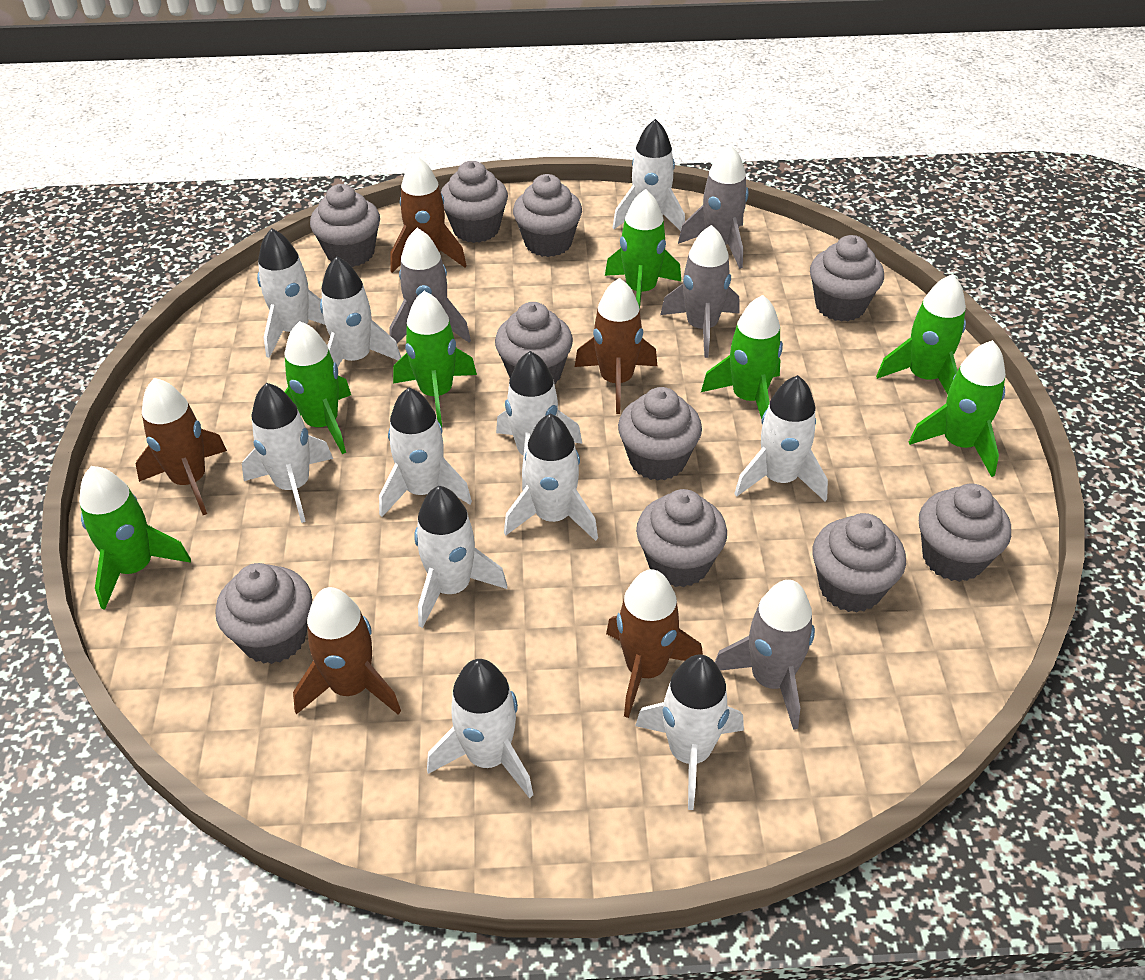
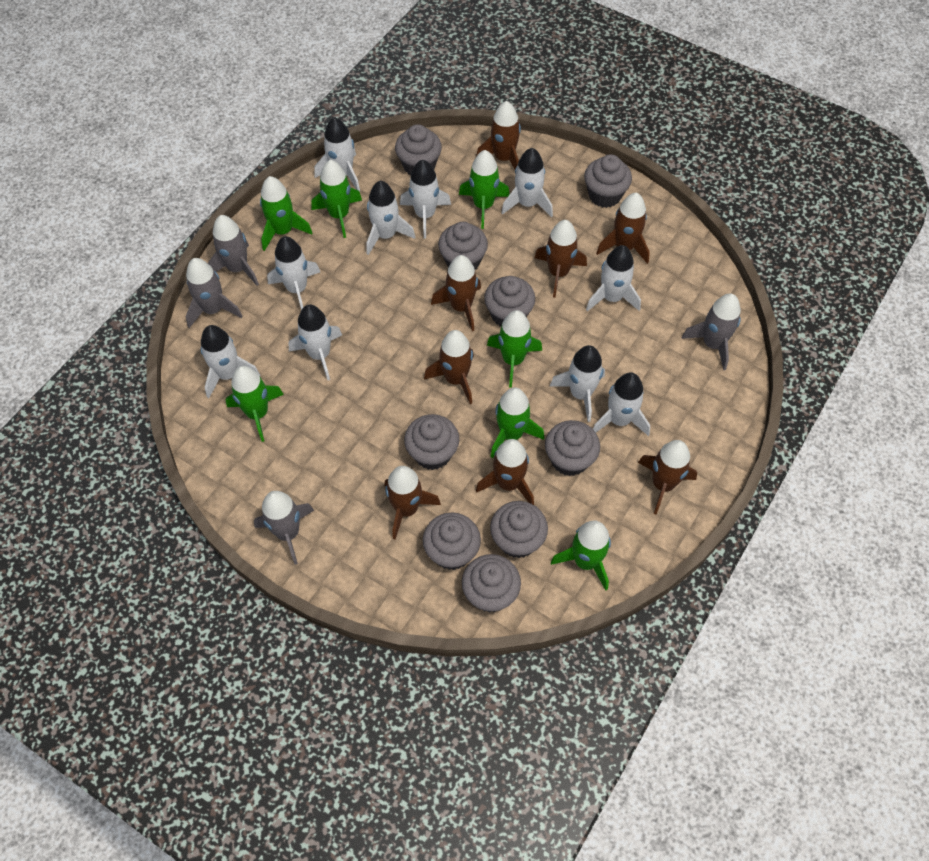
brown rocket: 5 -> 8
grey cupcake: 10 -> 9
white rocket: 11 -> 10

